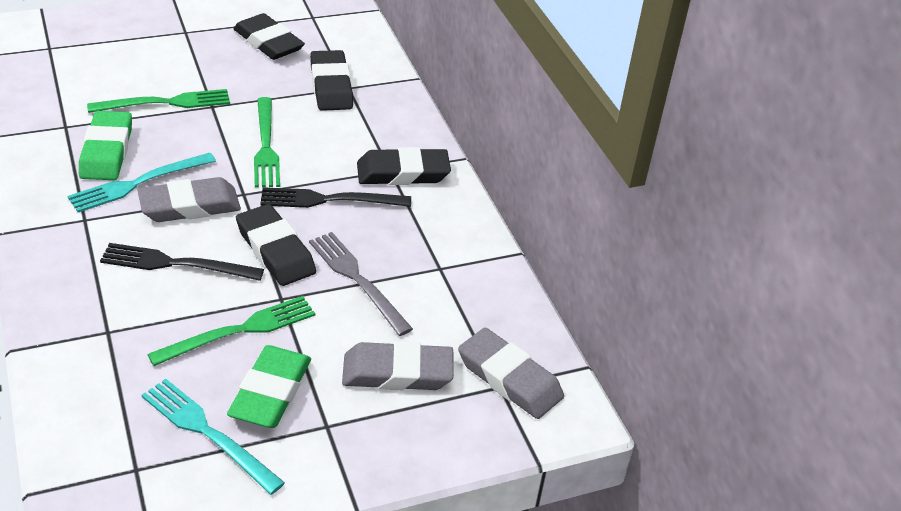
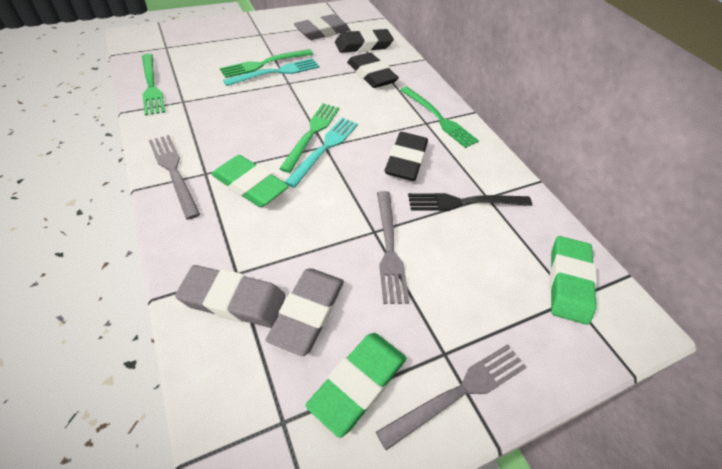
black eraser: 4 -> 3
black fork: 2 -> 1
green eraser: 2 -> 3
green fork: 3 -> 4
grey fork: 1 -> 3

